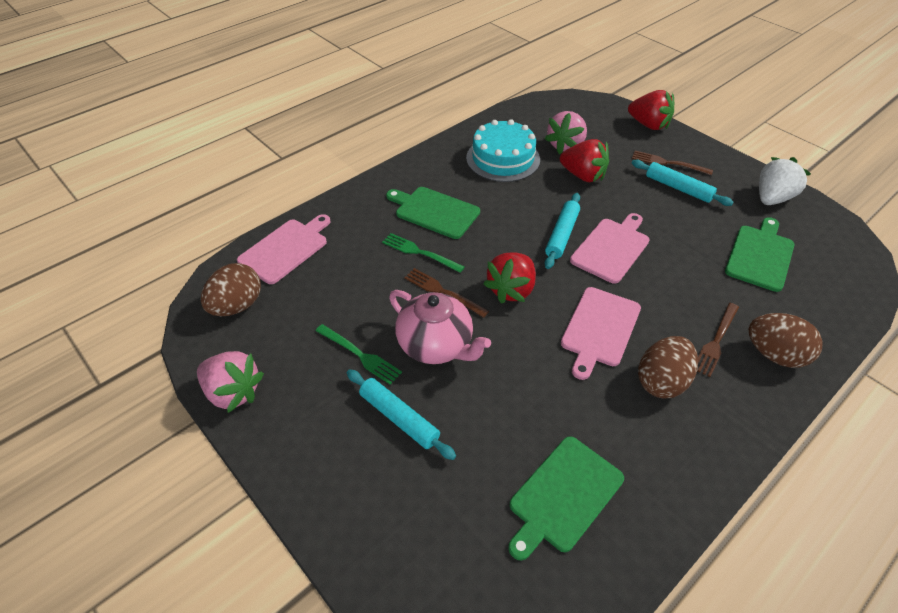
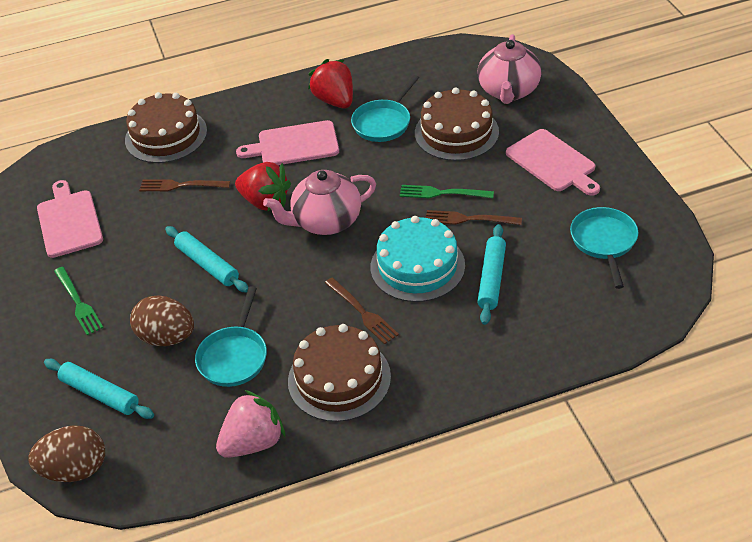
brown cake: 0 -> 3
brown egg: 3 -> 2
green cutting board: 3 -> 0
pink strawberry: 2 -> 1
pink teapot: 1 -> 2
red strawberry: 3 -> 2
turquoise pan: 0 -> 3
white strawberry: 1 -> 0

